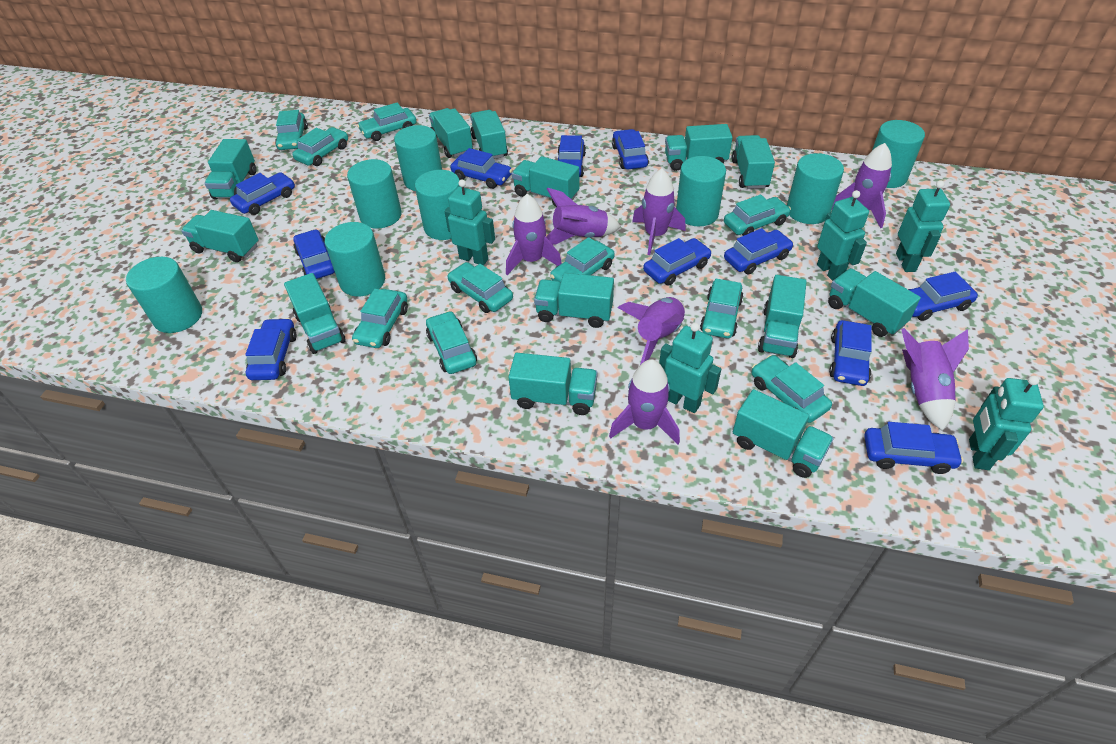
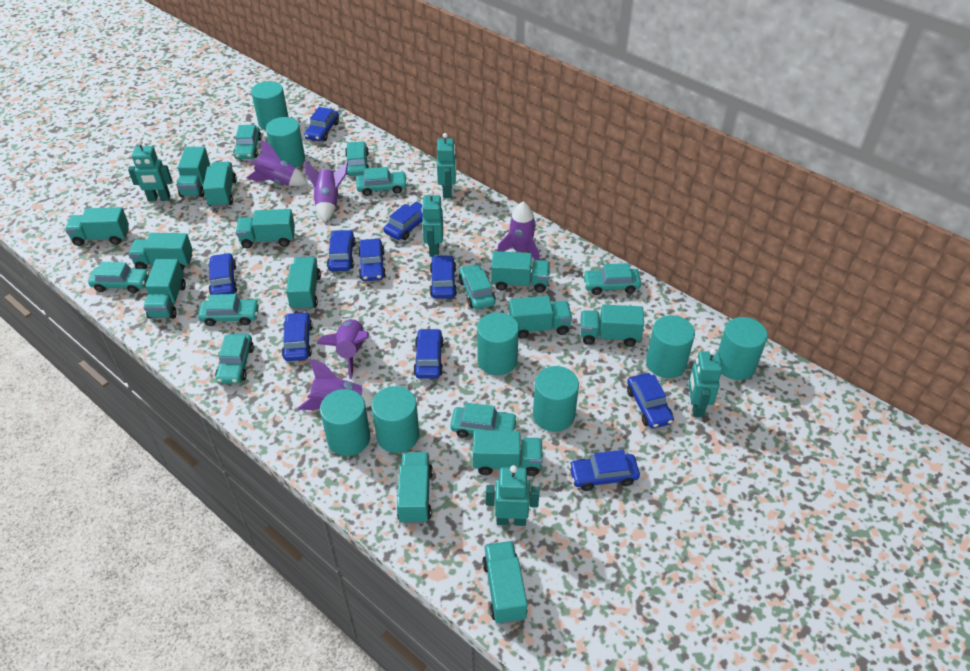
blue car: 11 -> 10
purple rocket: 7 -> 5
turquoise car: 10 -> 9

